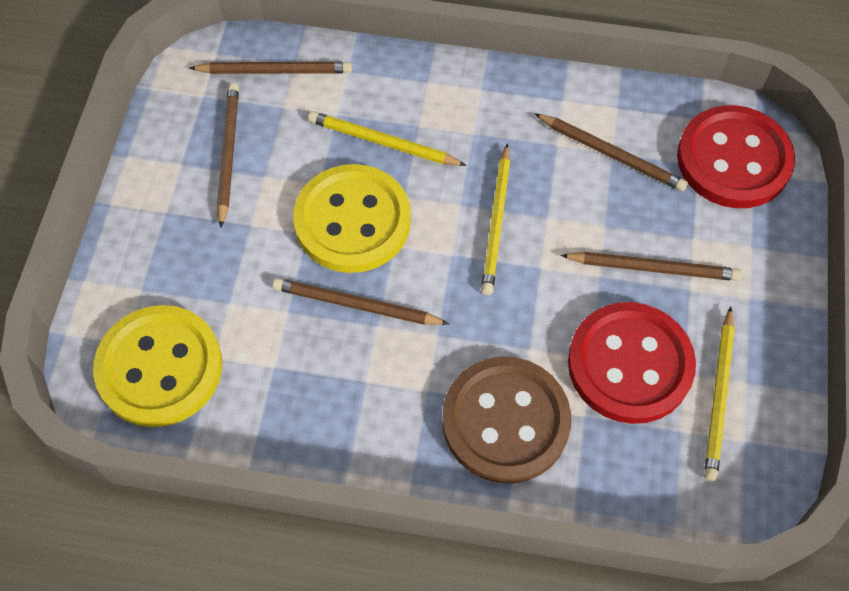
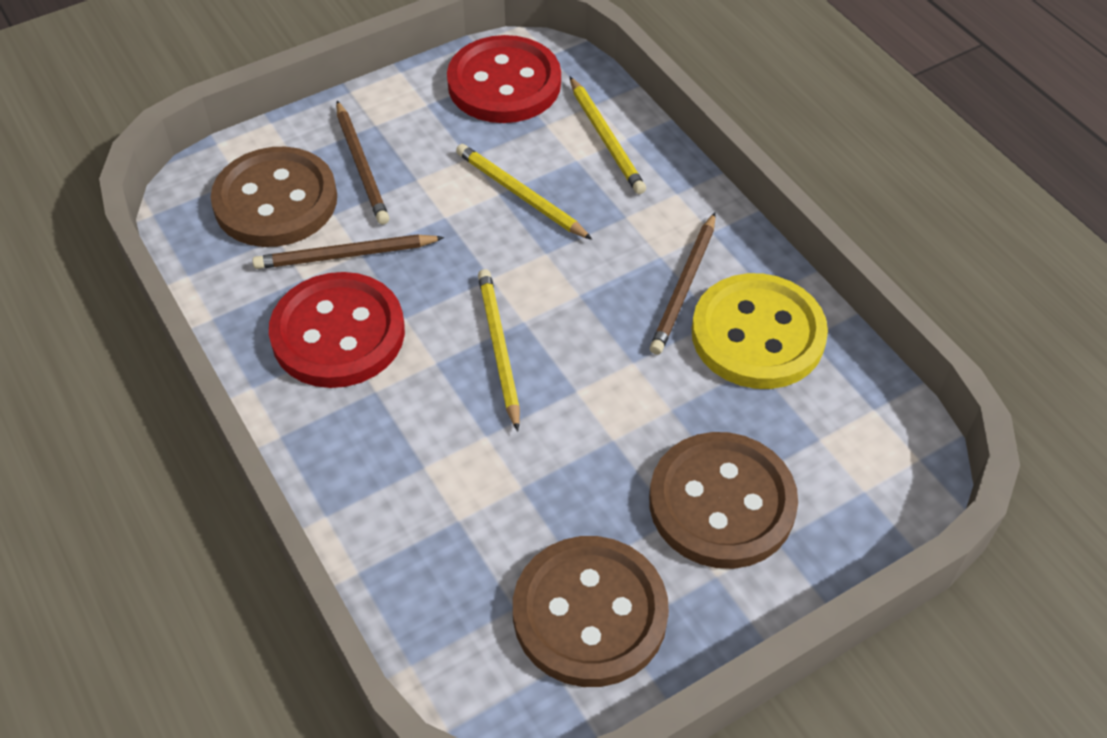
brown button: 1 -> 3
brown pencil: 5 -> 3
yellow button: 2 -> 1

